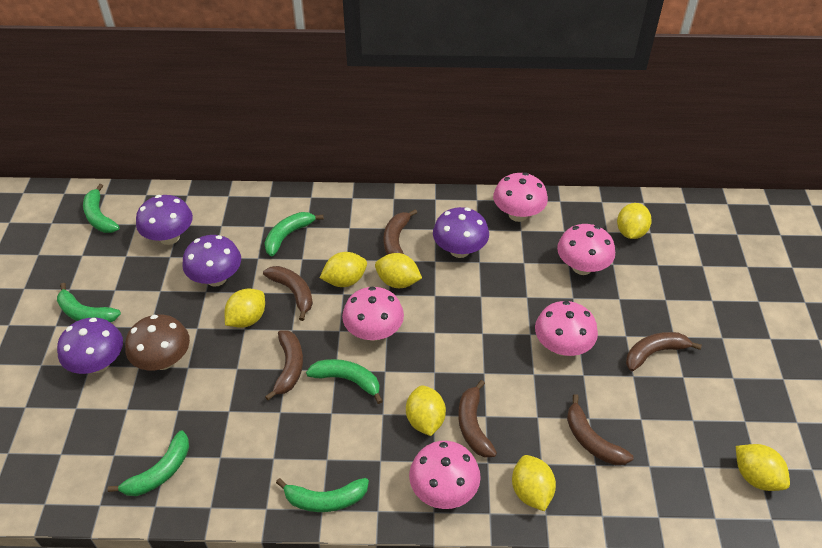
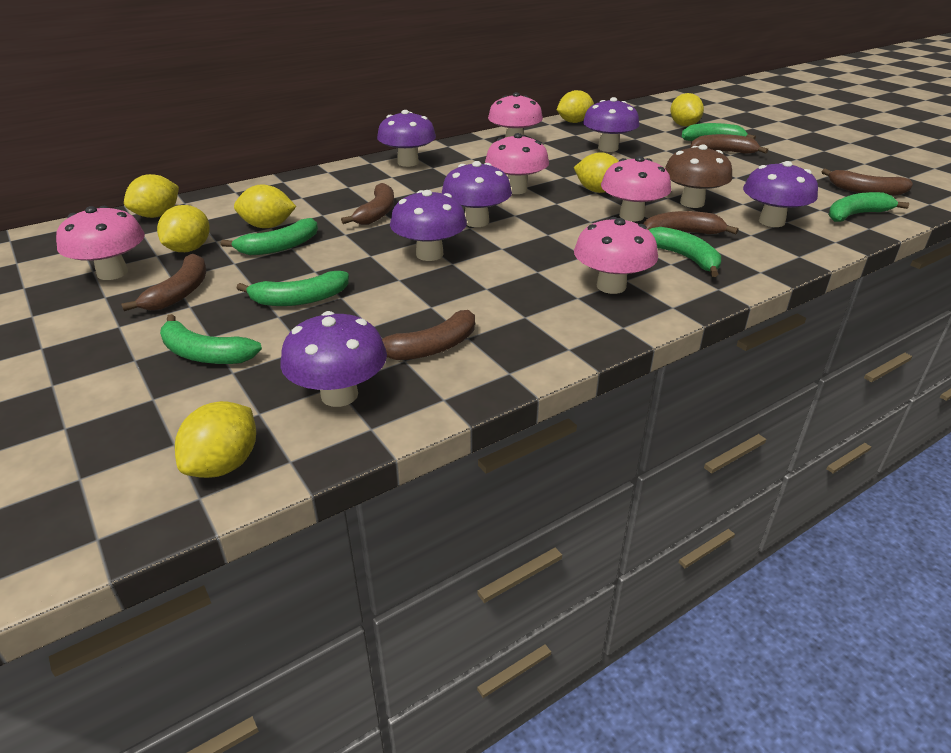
purple mushroom: 4 -> 6

